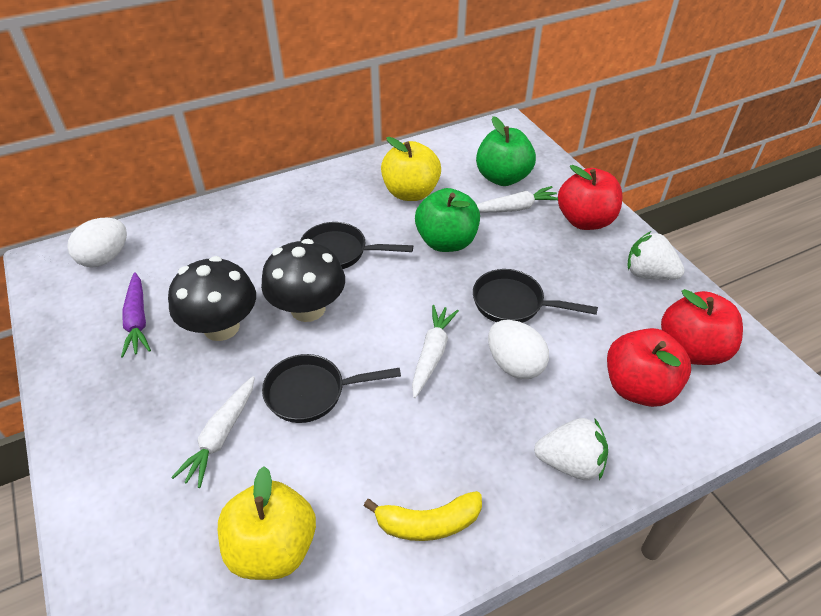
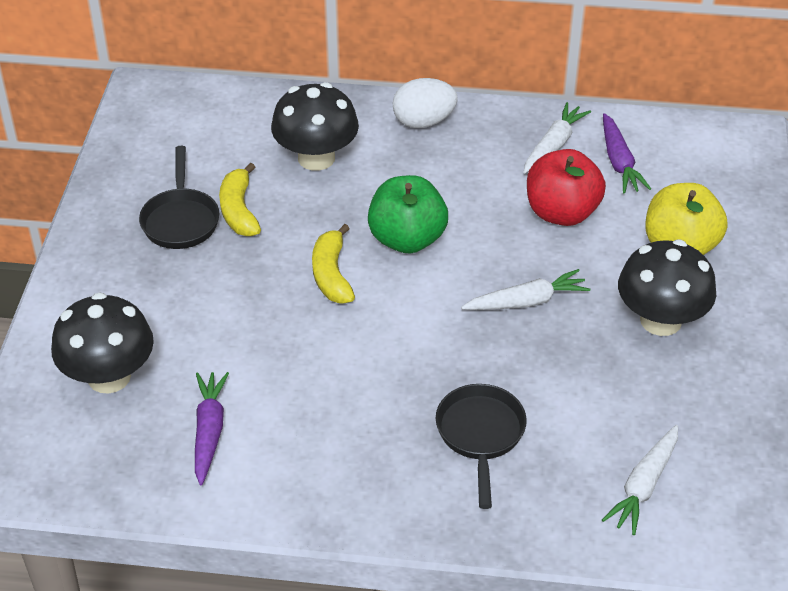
black mushroom: 2 -> 3
black pan: 3 -> 2
green apple: 2 -> 1
purple carrot: 1 -> 2
red apple: 3 -> 1
white egg: 2 -> 1
white strawberry: 2 -> 0
yellow apple: 2 -> 1
yellow banana: 1 -> 2

